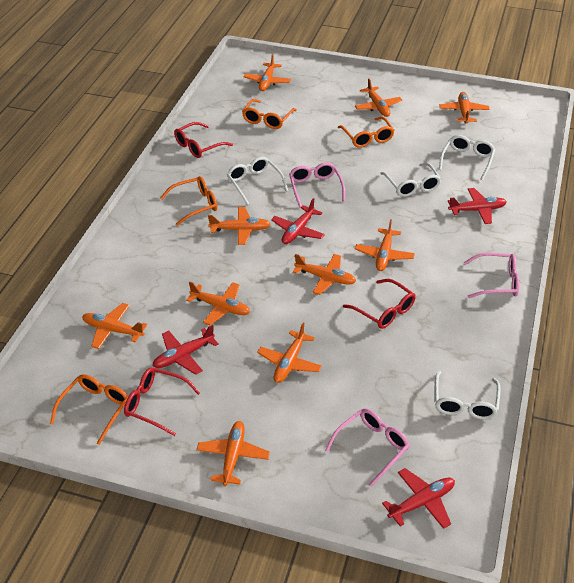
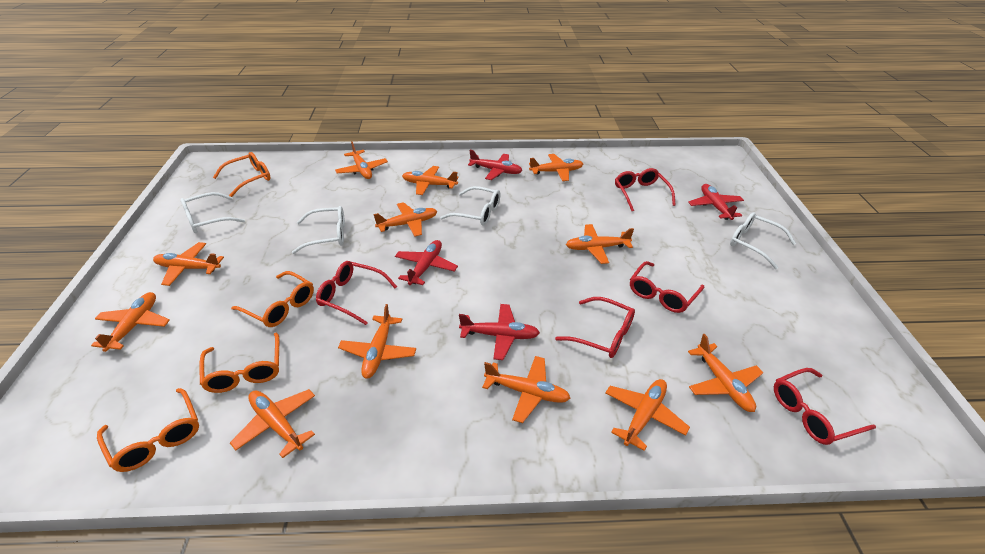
orange plane: 10 -> 12
pink glasses: 3 -> 0
red glasses: 3 -> 5

